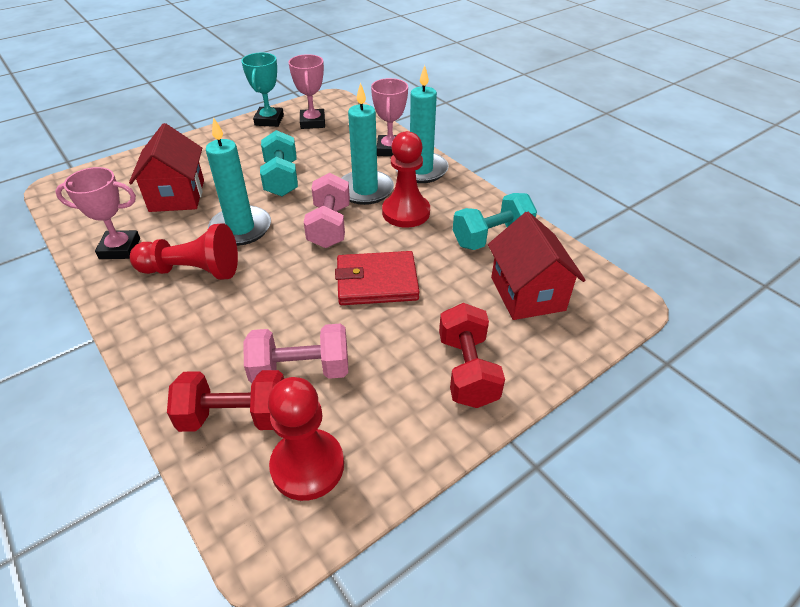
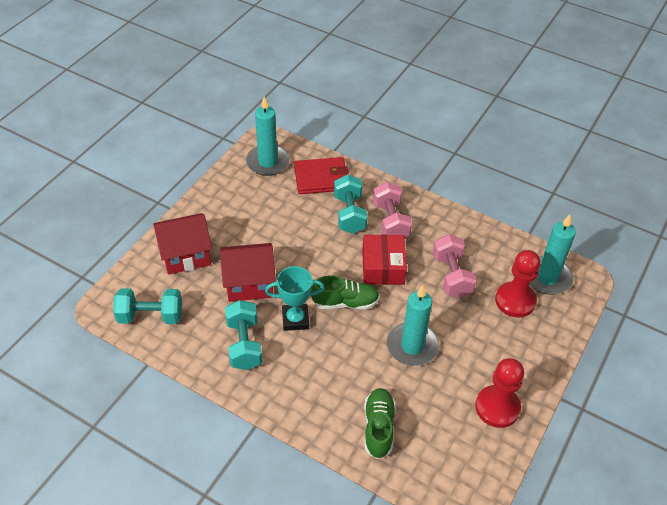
green shoe: 0 -> 2
pink trophy: 3 -> 0
red box: 0 -> 1
red dumbbell: 2 -> 0
red pawn: 3 -> 2
turquoise dumbbell: 2 -> 3

